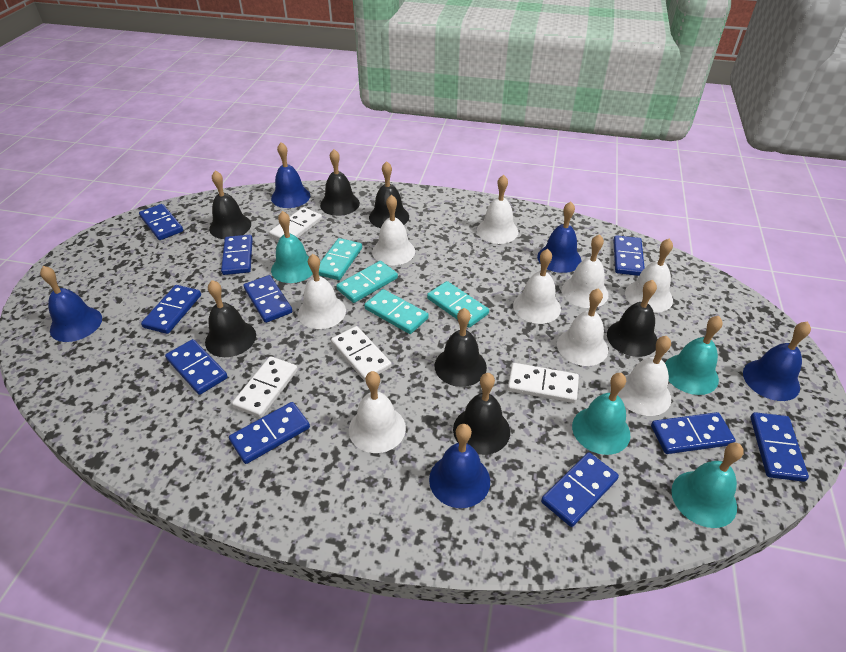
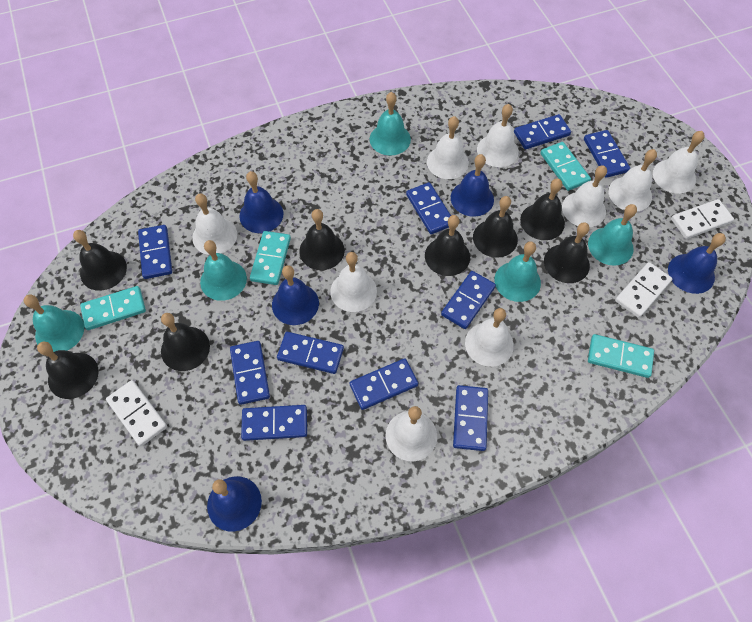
black bell: 7 -> 8
turquoise bell: 4 -> 5
white domino: 4 -> 3

